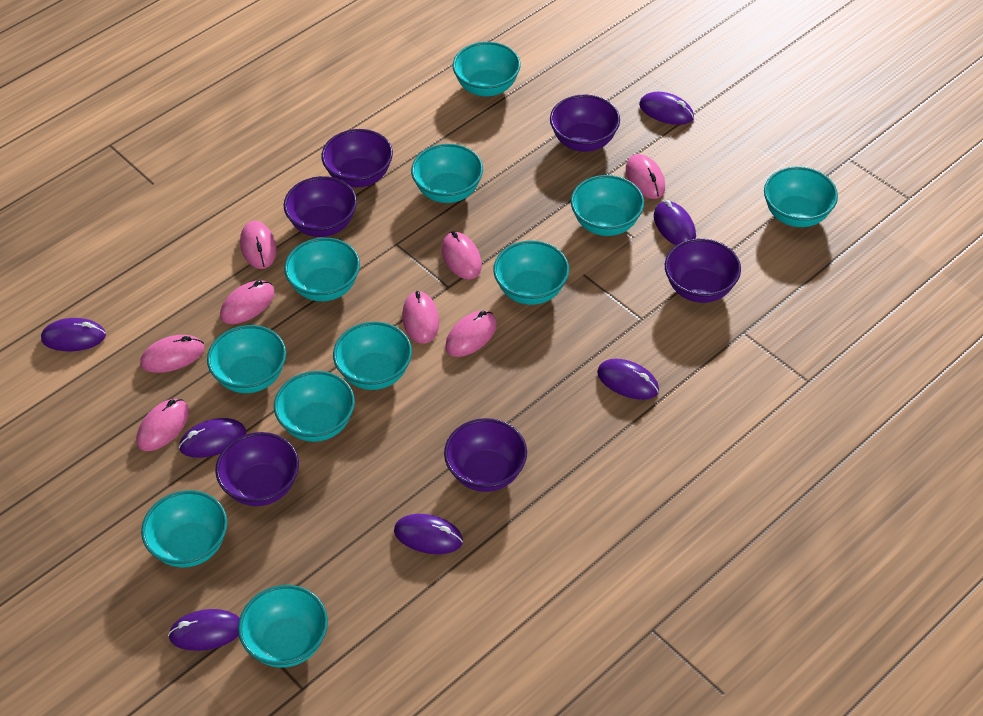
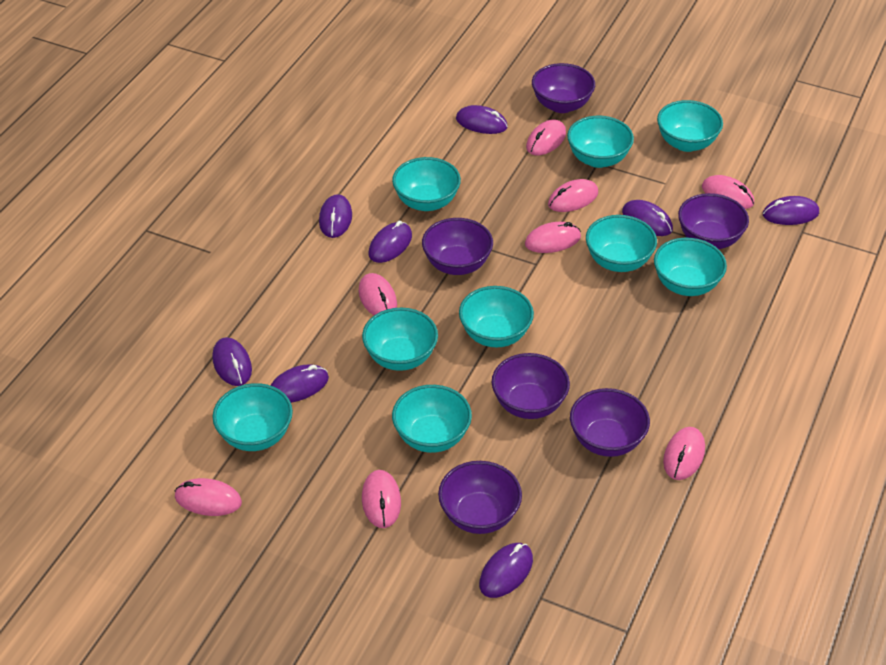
purple mouse: 7 -> 8
turquoise bowl: 11 -> 9

